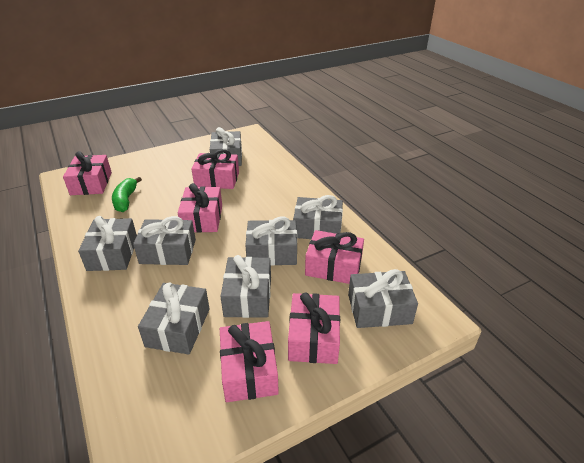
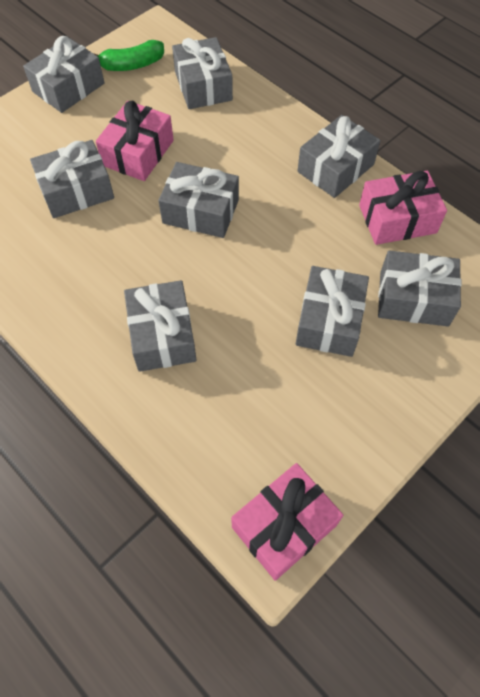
pink gift: 6 -> 3

